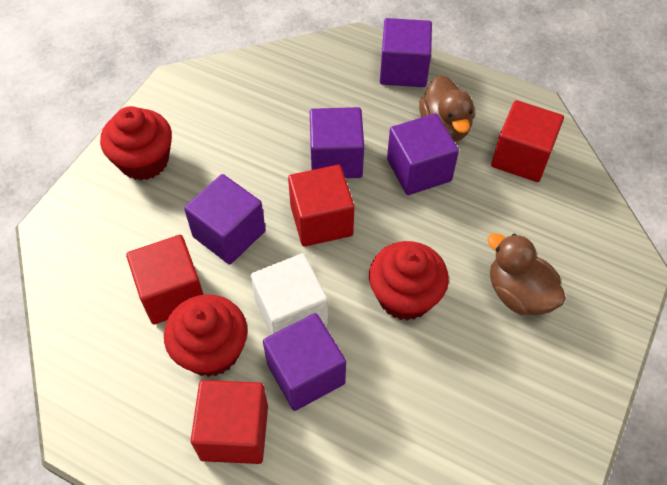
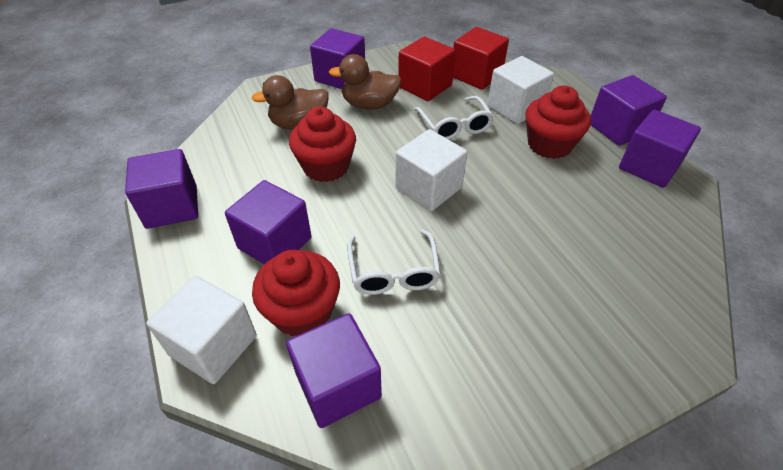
purple cube: 5 -> 6
red cube: 4 -> 2
white cube: 1 -> 3
white glasses: 0 -> 2

